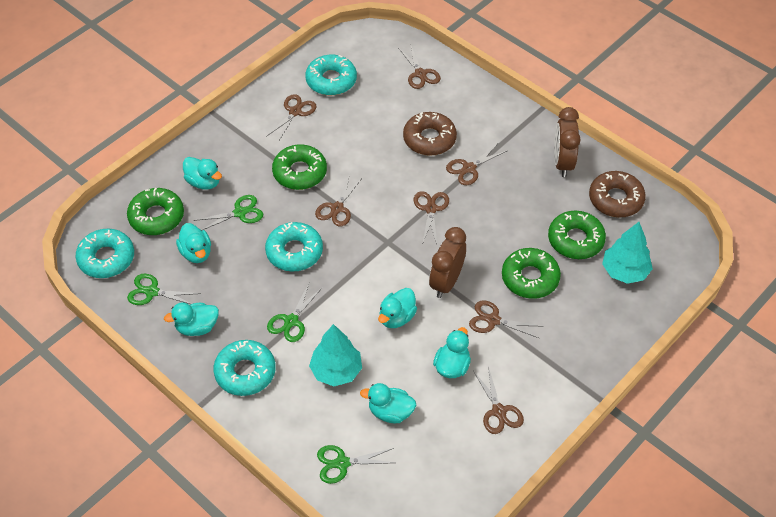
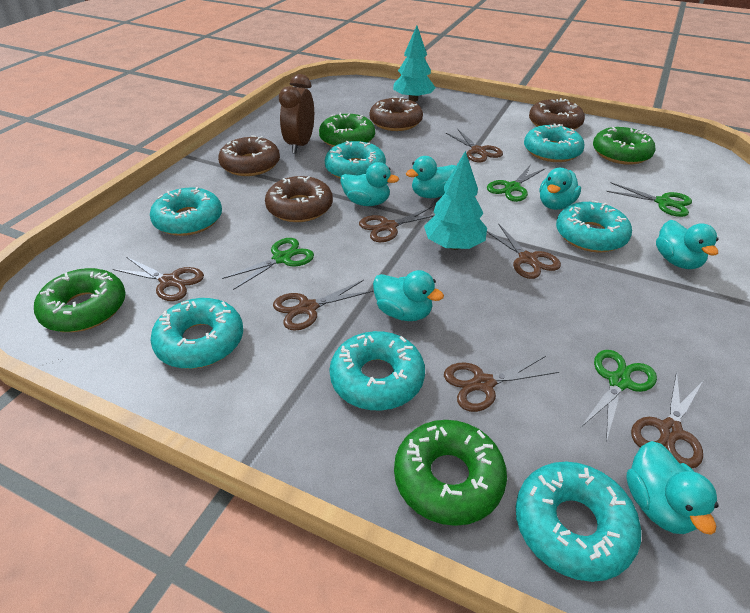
brown clock: 2 -> 1
brown donut: 2 -> 4
turquoise donut: 4 -> 7

